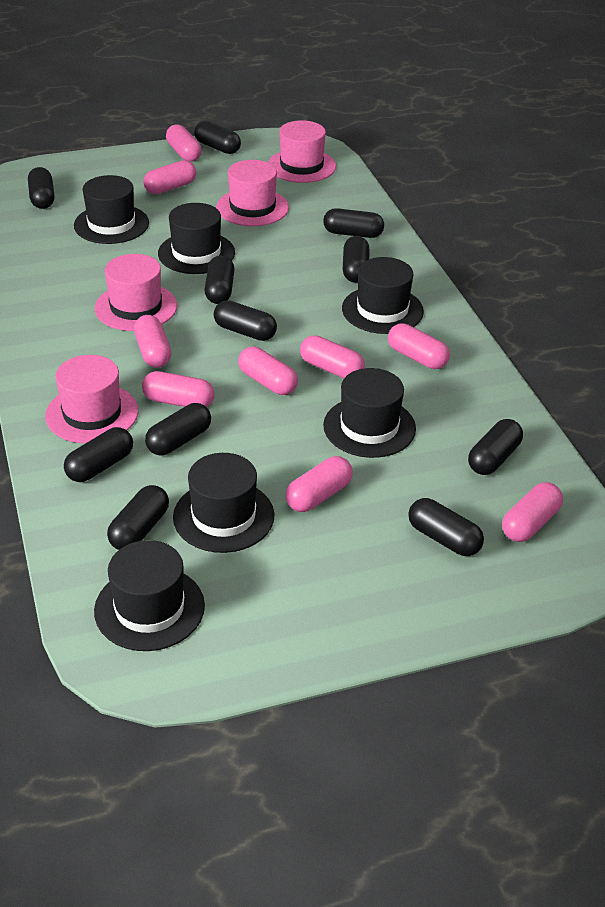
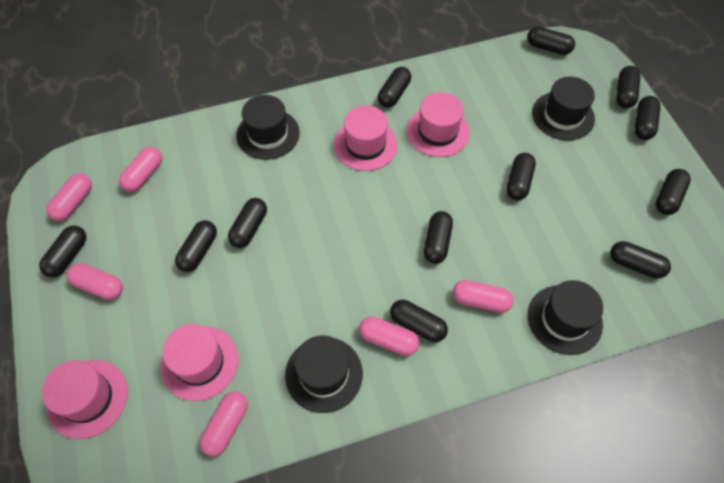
black capsule: 11 -> 12
black hat: 6 -> 4
pink capsule: 9 -> 6

